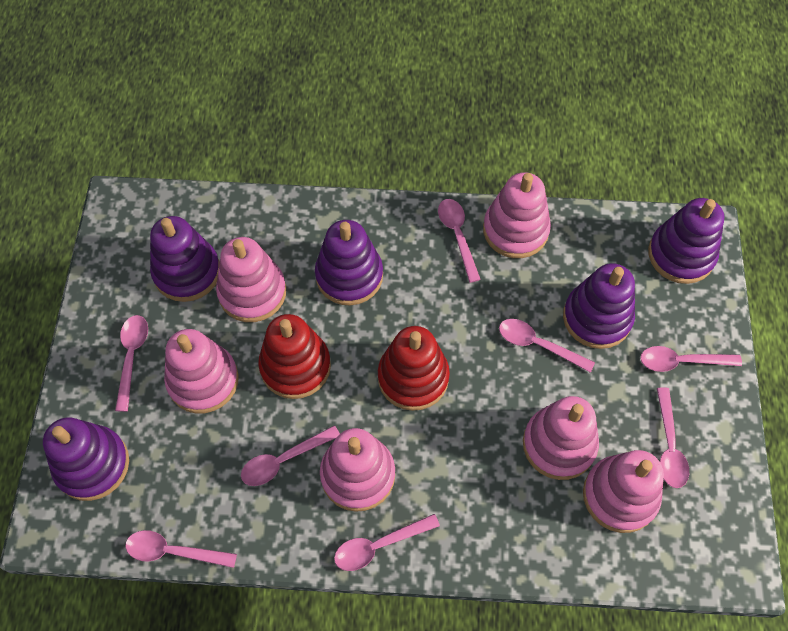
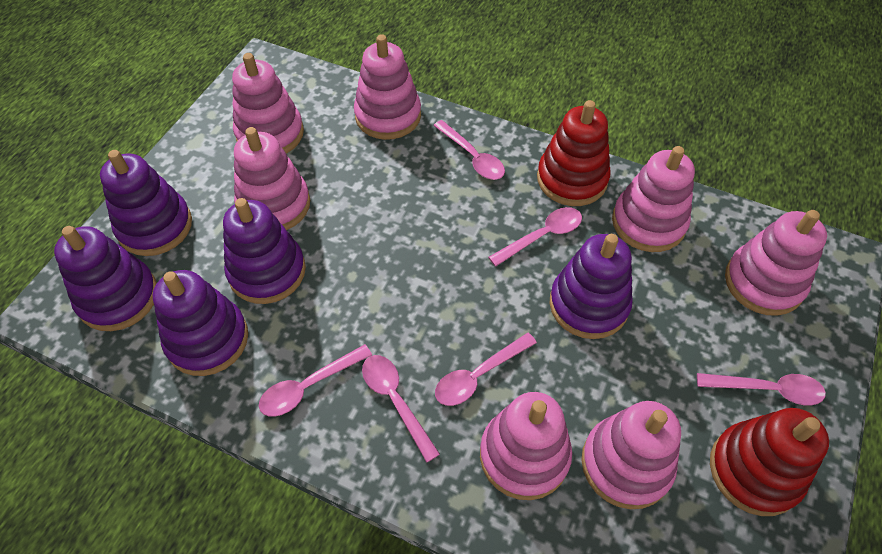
pink spoon: 8 -> 6
pink stacking toy: 6 -> 7

